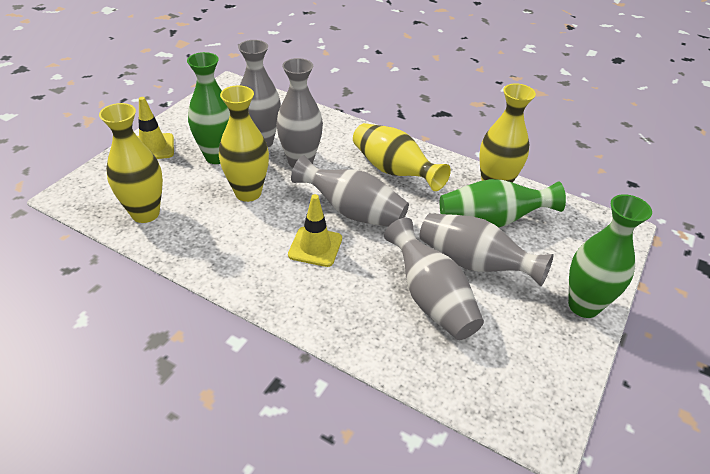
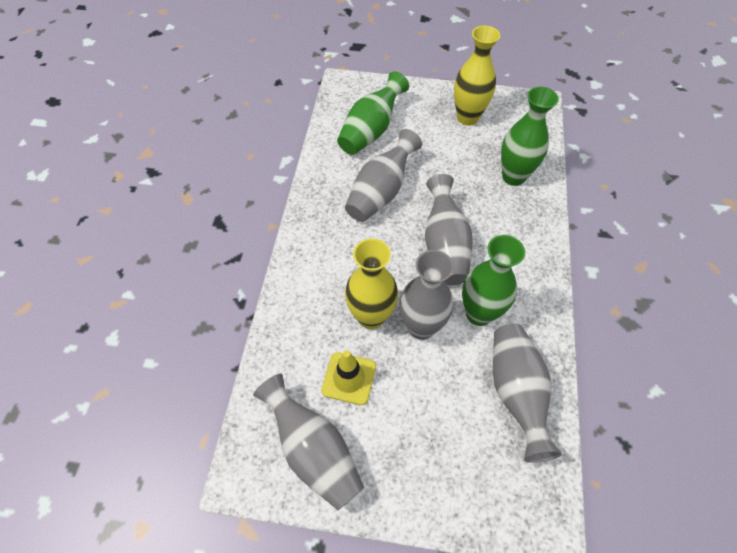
yellow traffic cone: 2 -> 1
yellow vase: 4 -> 2

